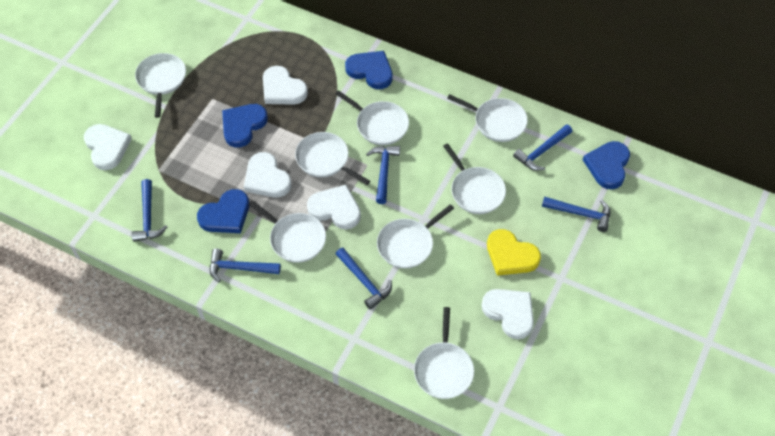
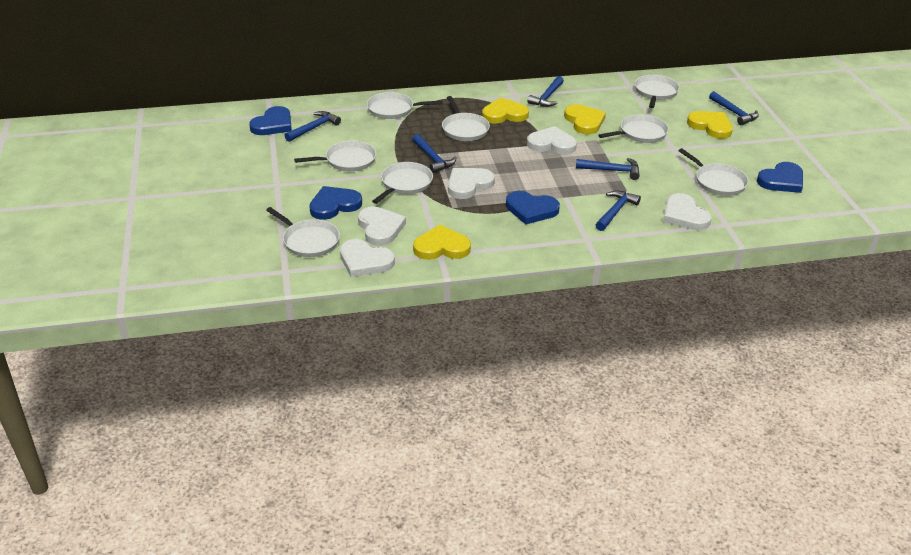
yellow heart: 1 -> 4

